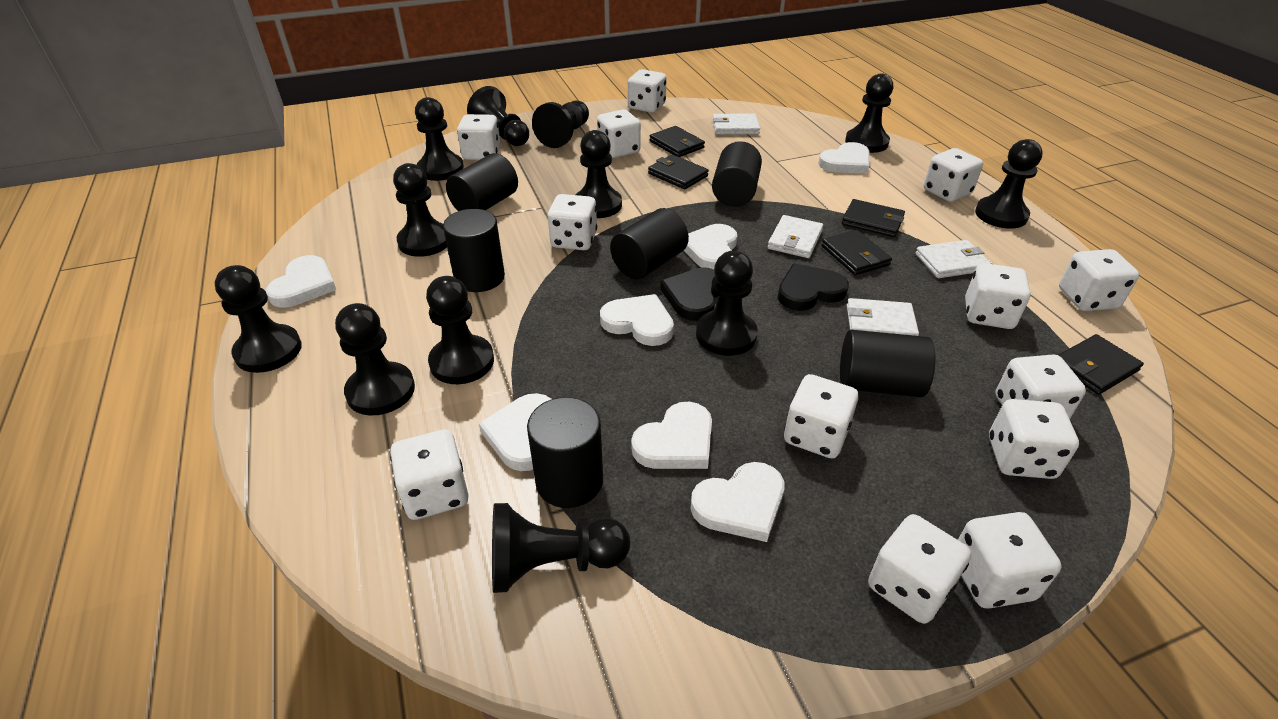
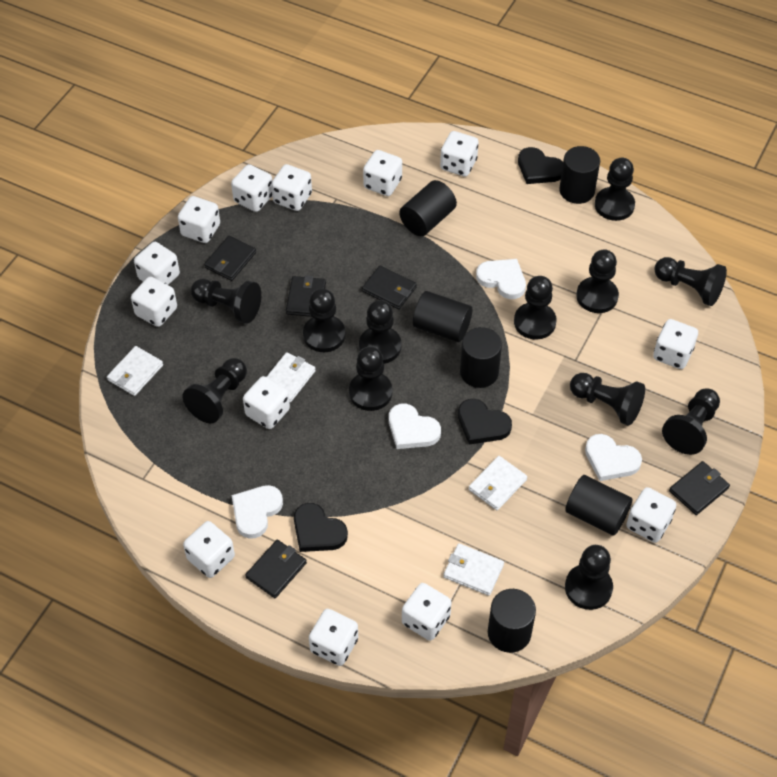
black heart: 2 -> 3
white heart: 7 -> 4

